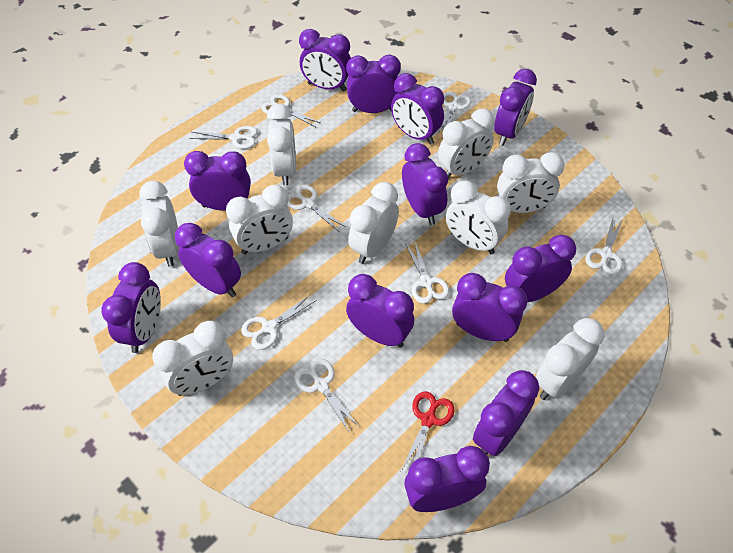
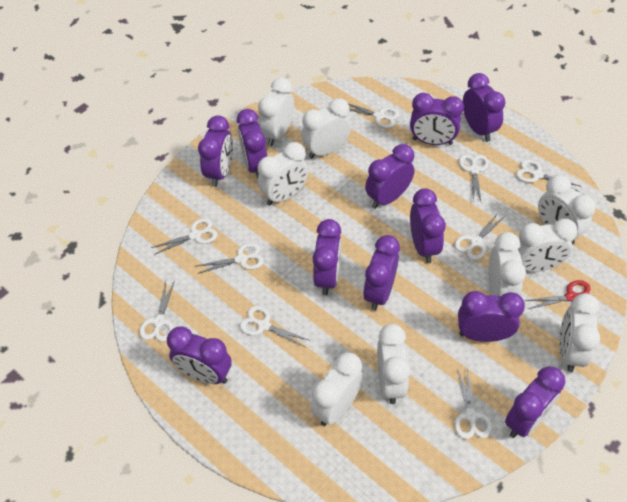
purple clock: 13 -> 11
white scissors: 8 -> 9

